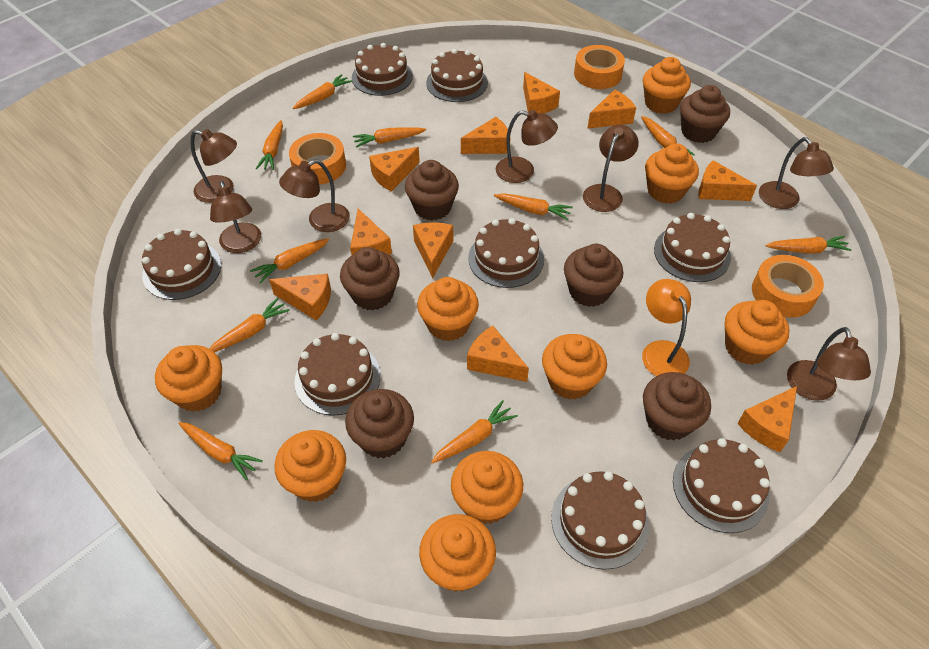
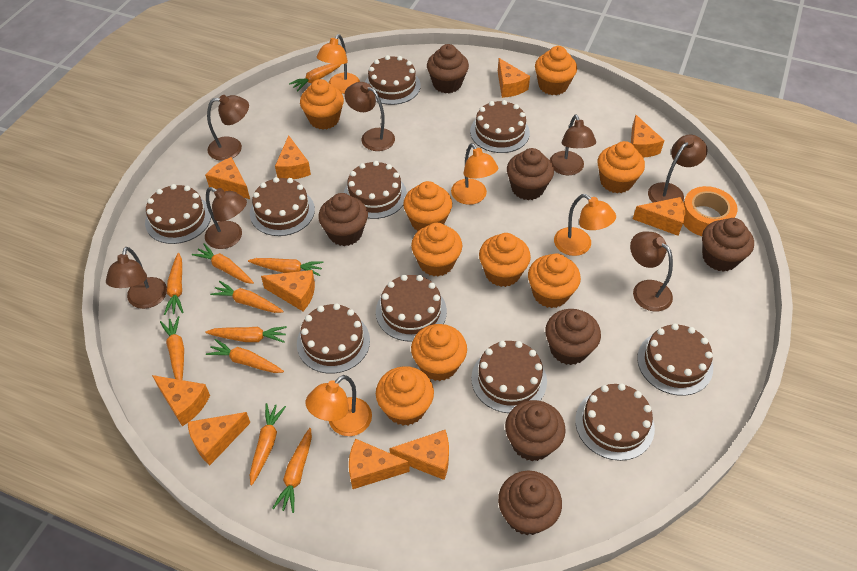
brown cake: 8 -> 10
brown cupcake: 6 -> 7
orange lamp: 1 -> 4
orange tape: 3 -> 1

